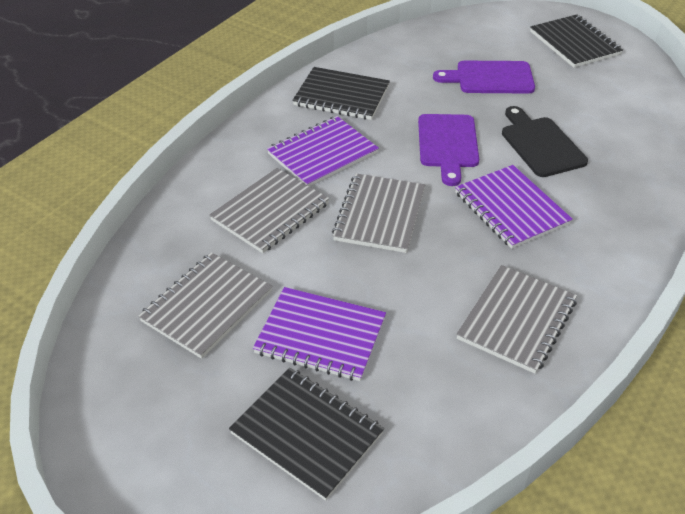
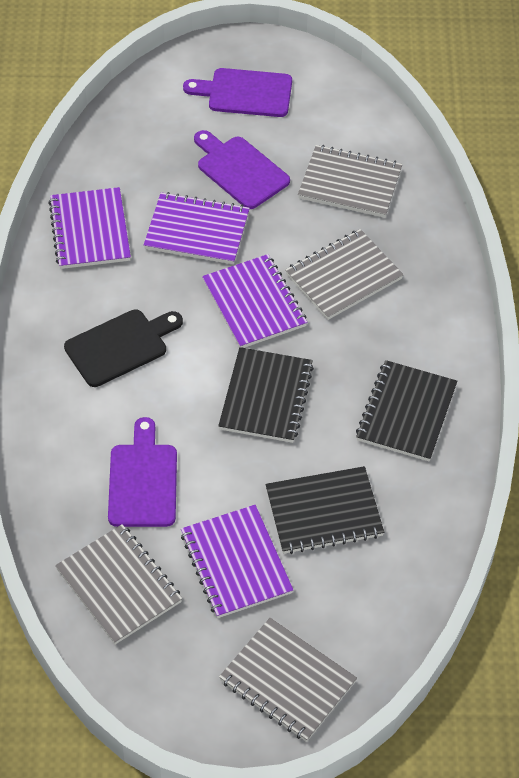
purple cutting board: 2 -> 3
purple notebook: 3 -> 4

